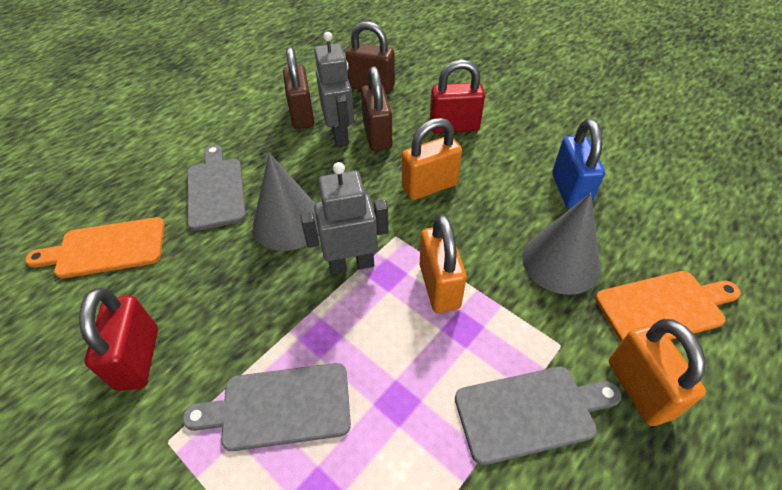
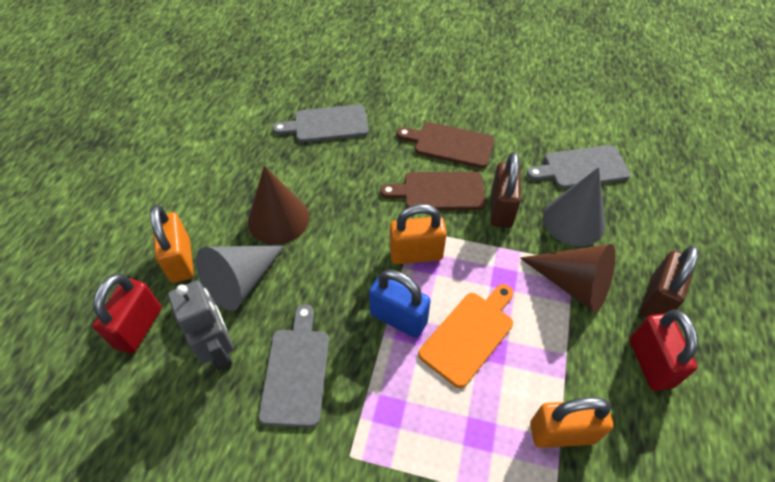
brown cone: 0 -> 2
brown cutting board: 0 -> 2
brown padlock: 3 -> 2
grey robot: 2 -> 1
orange cutting board: 2 -> 1

